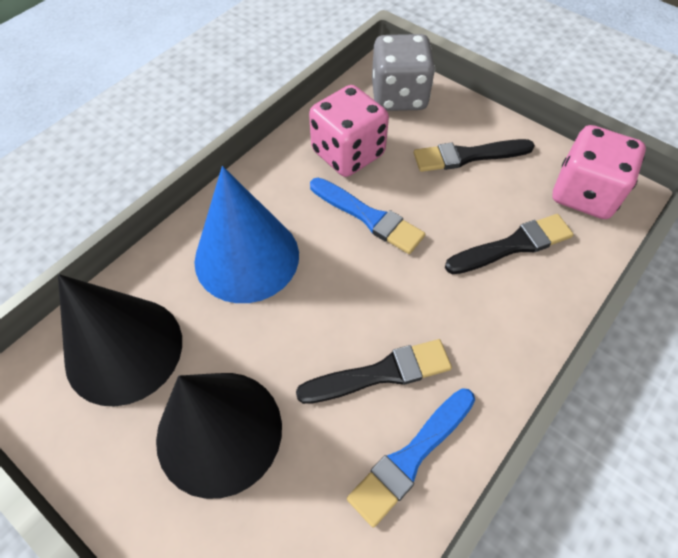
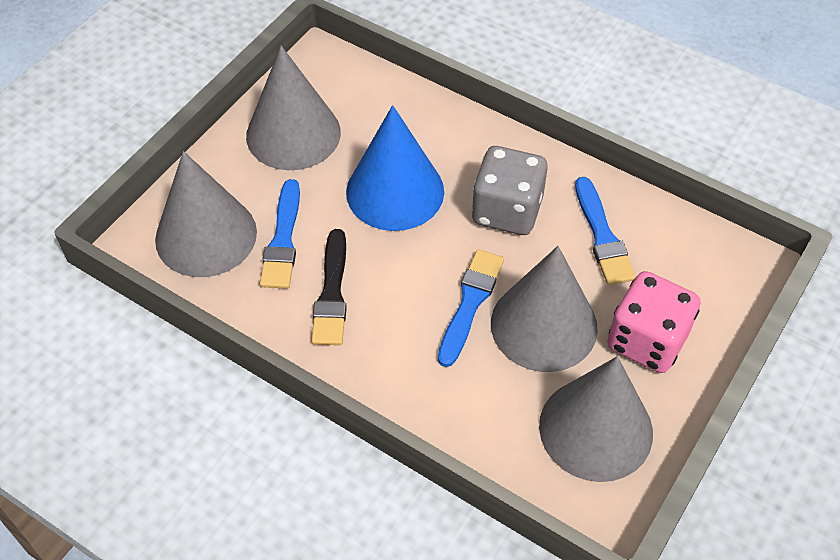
black brush: 3 -> 1
black cone: 2 -> 0
blue brush: 2 -> 3
grey cone: 0 -> 4
pink dice: 2 -> 1

